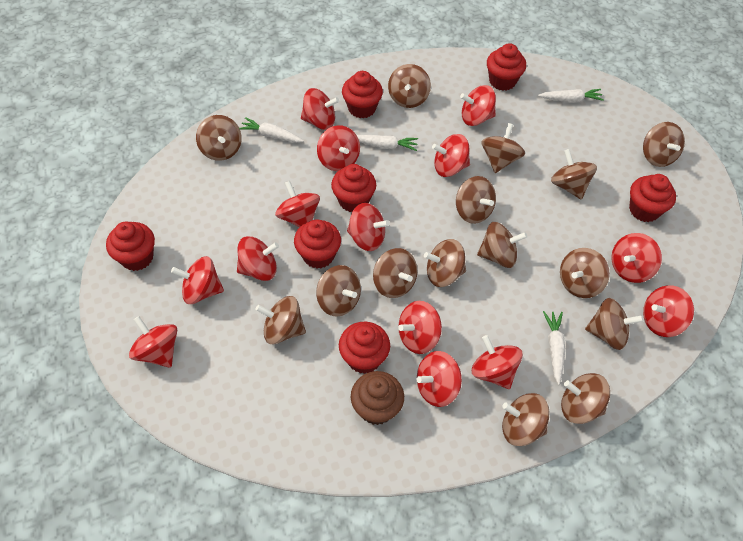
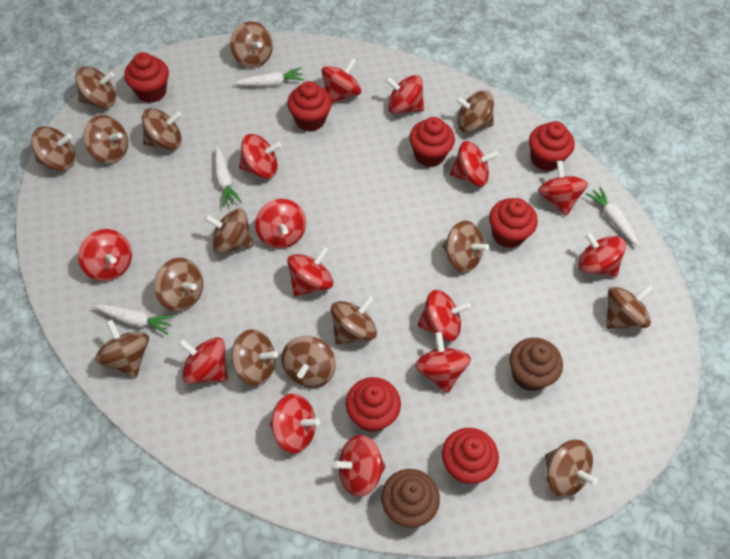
brown cupcake: 1 -> 2

